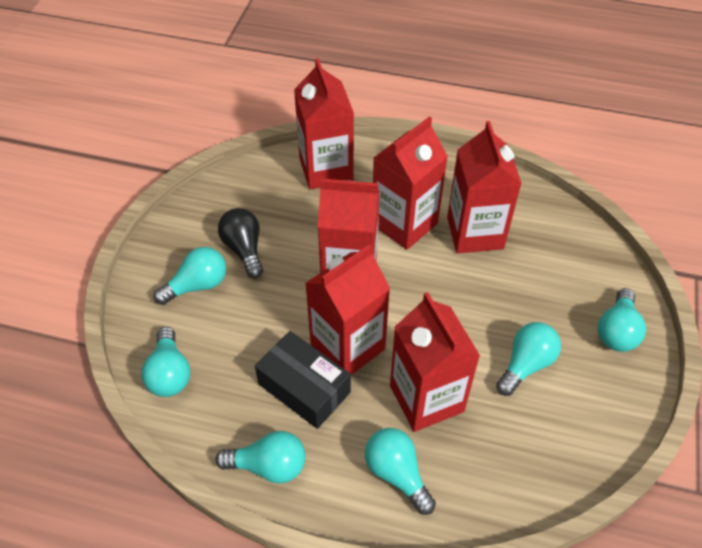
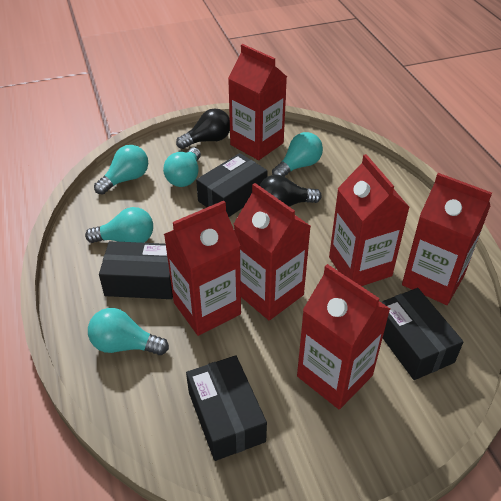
black box: 1 -> 4
black light bulb: 1 -> 2
turquoise light bulb: 6 -> 5

